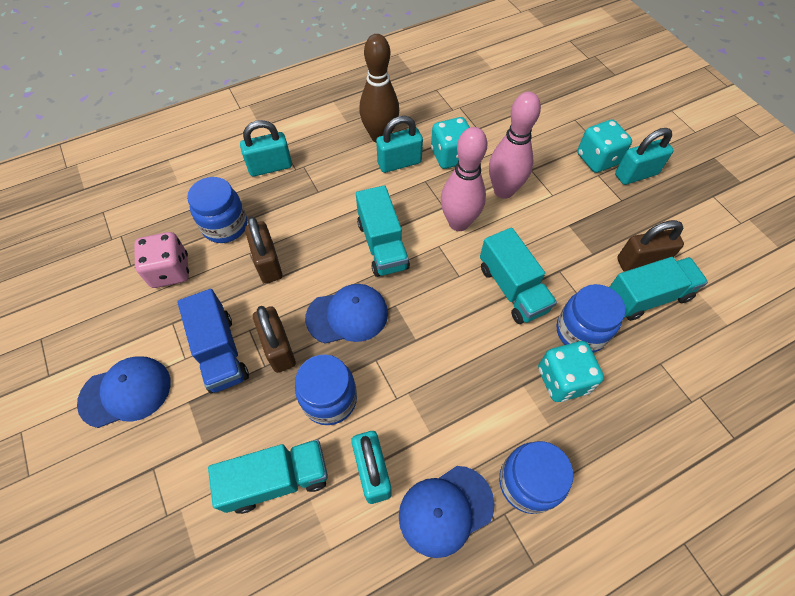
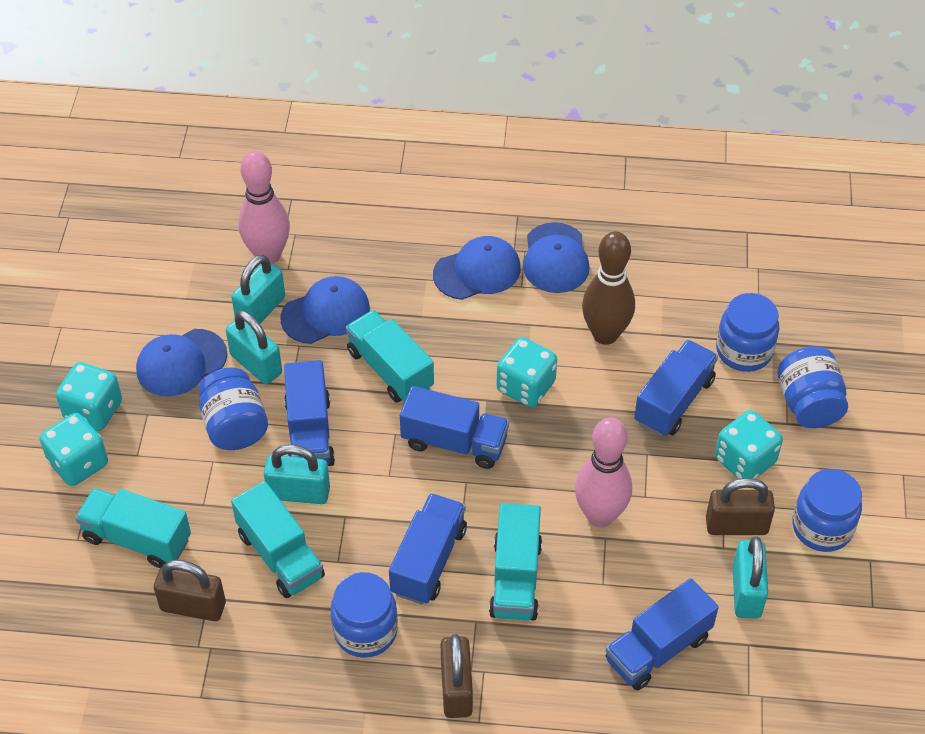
blue cap: 3 -> 4
blue jar: 4 -> 5
blue truck: 1 -> 5
pink dice: 1 -> 0
turquoise dice: 3 -> 4

